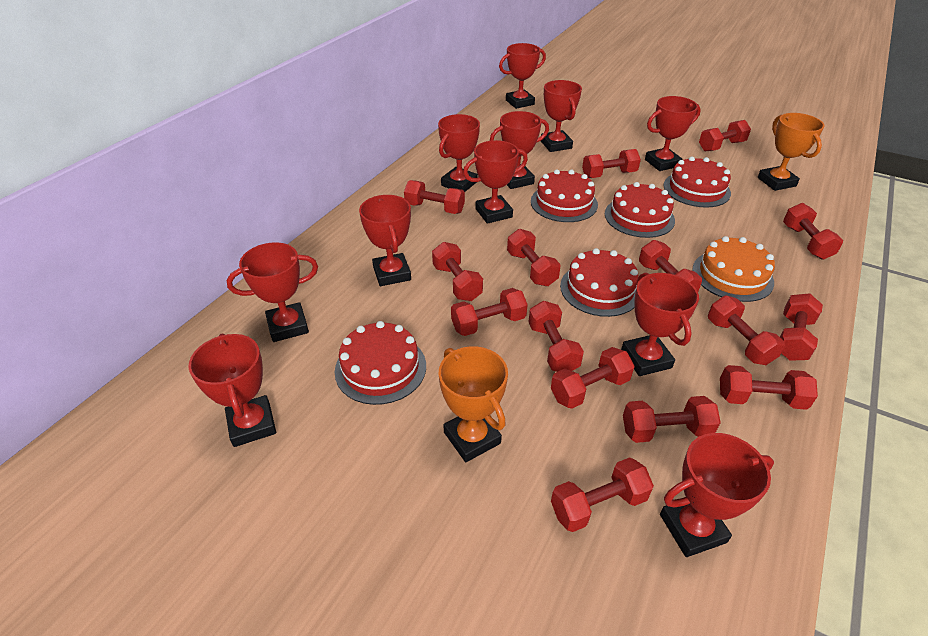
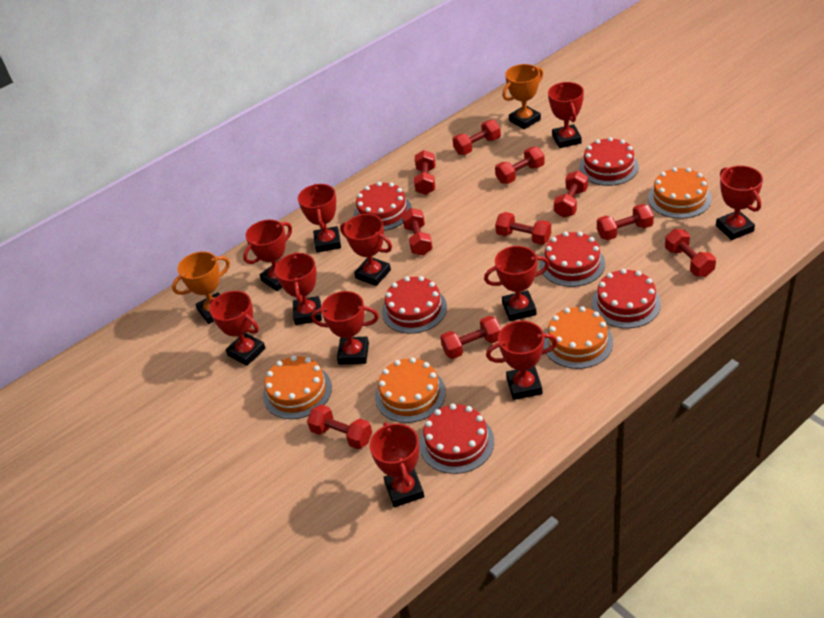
orange cake: 1 -> 4
red cake: 5 -> 6
red dumbbell: 15 -> 10

